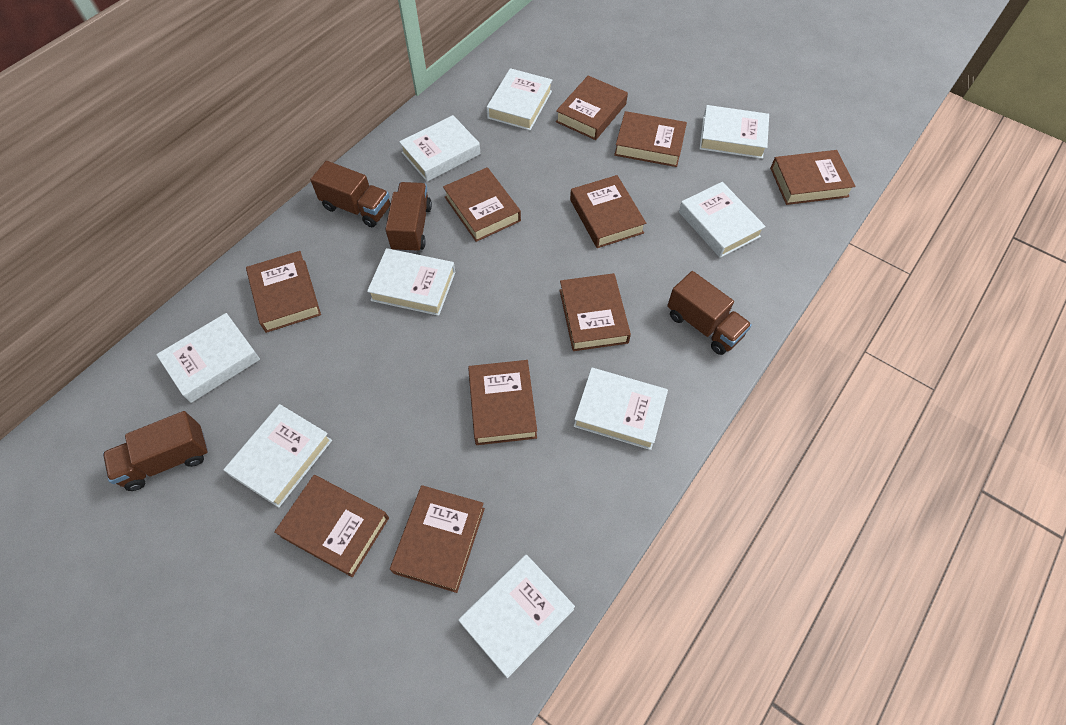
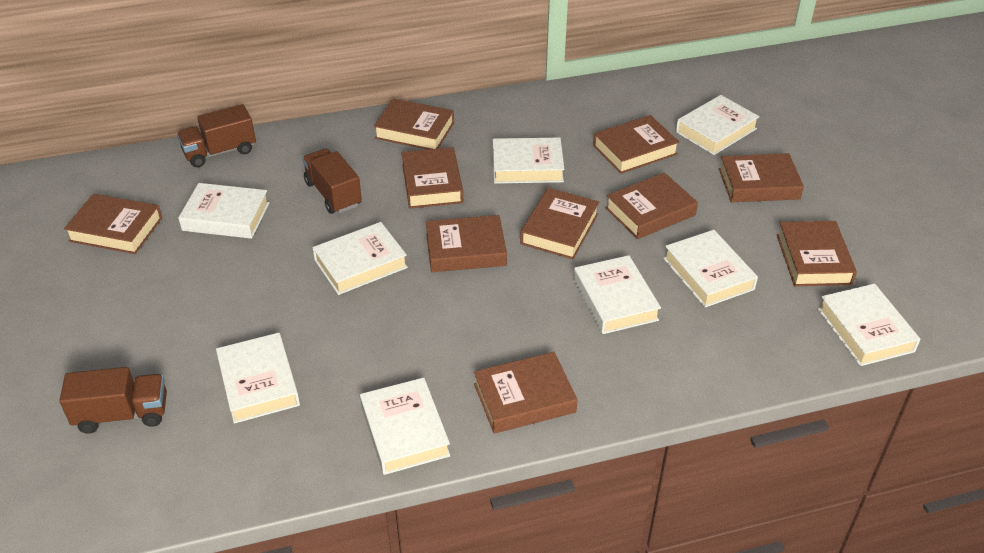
brown truck: 4 -> 3

